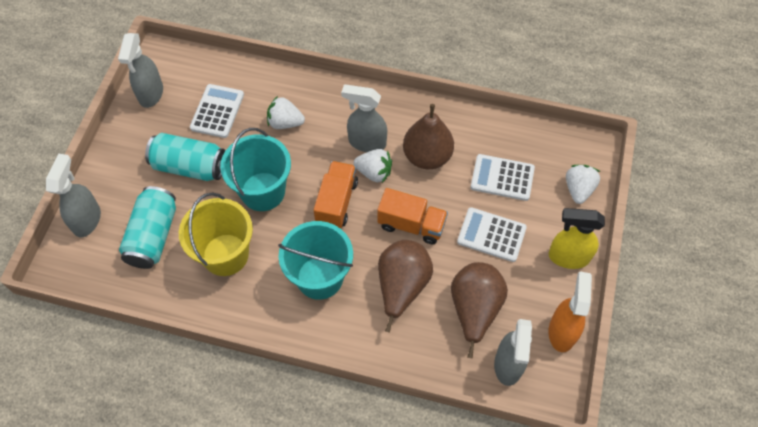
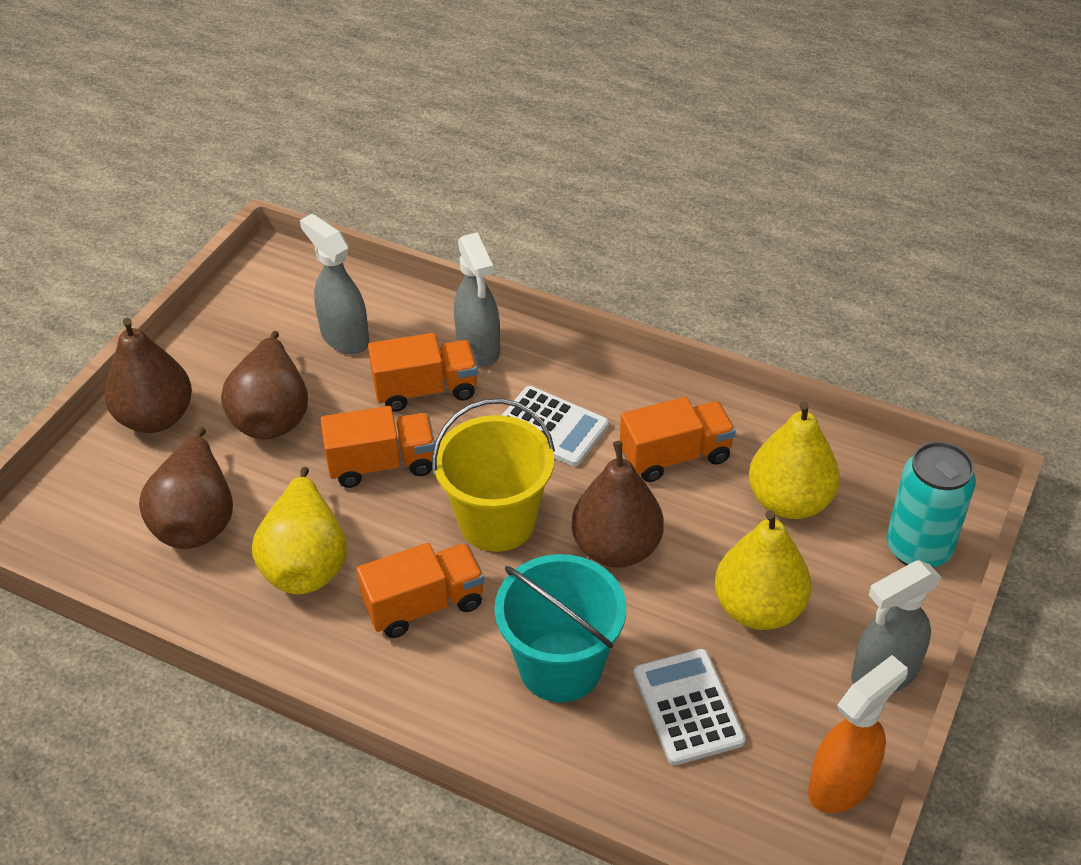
brown pear: 3 -> 4
grey spray bottle: 4 -> 3
orange truck: 2 -> 4
turquoise bucket: 2 -> 1
turquoise can: 2 -> 1
white calculator: 3 -> 2
white strawberry: 3 -> 0
yellow pear: 0 -> 3
yellow spray bottle: 1 -> 0

